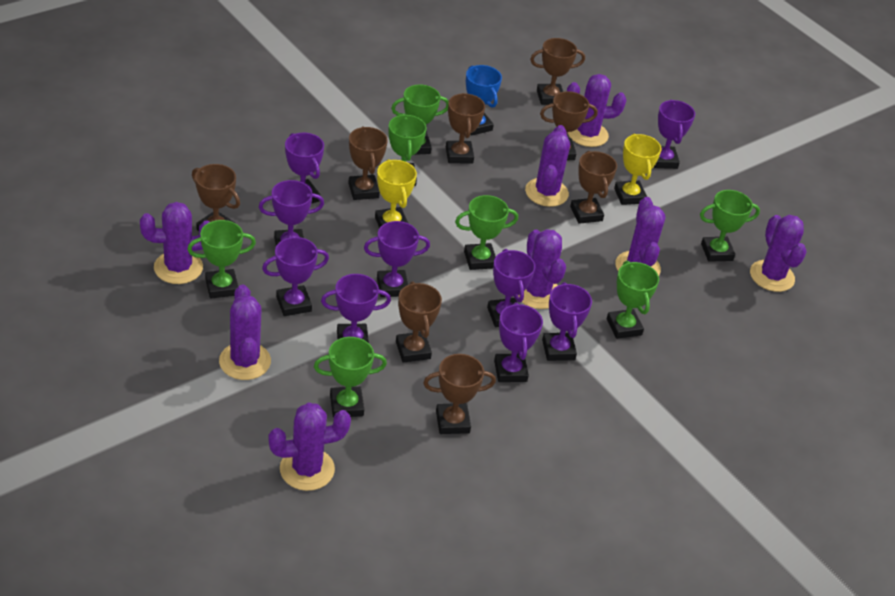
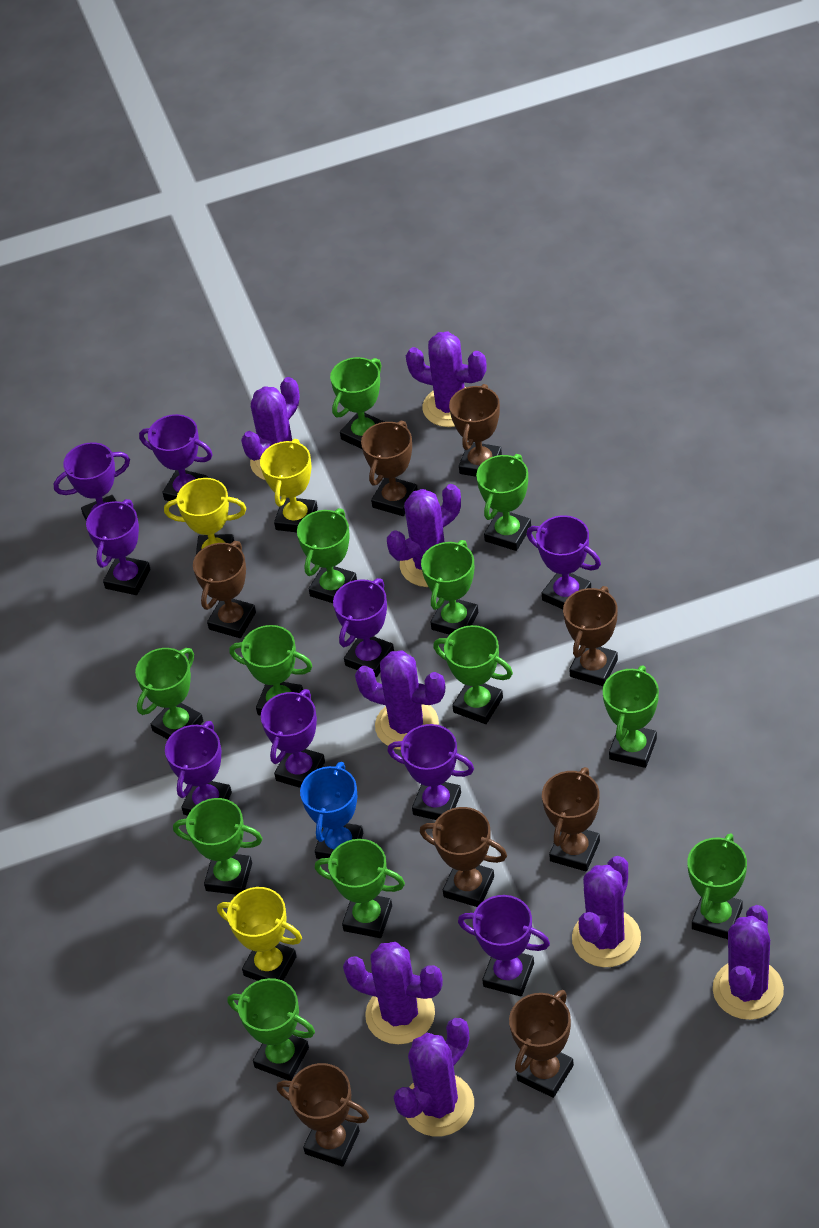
green trophy: 7 -> 12
yellow trophy: 2 -> 3

